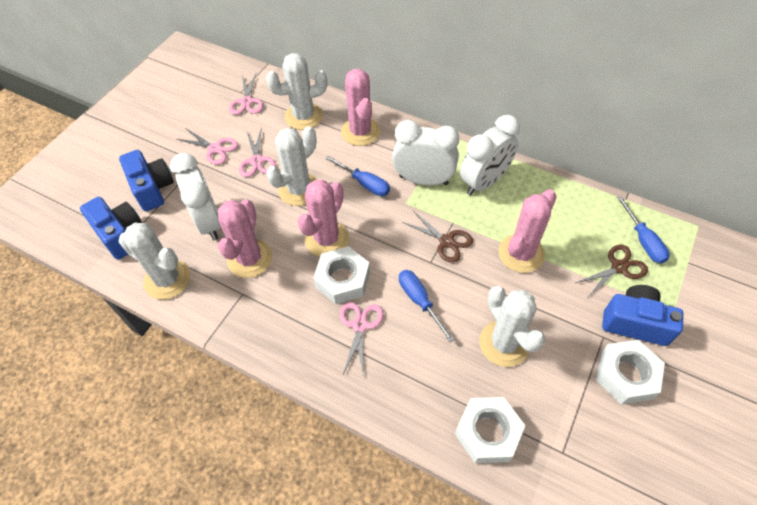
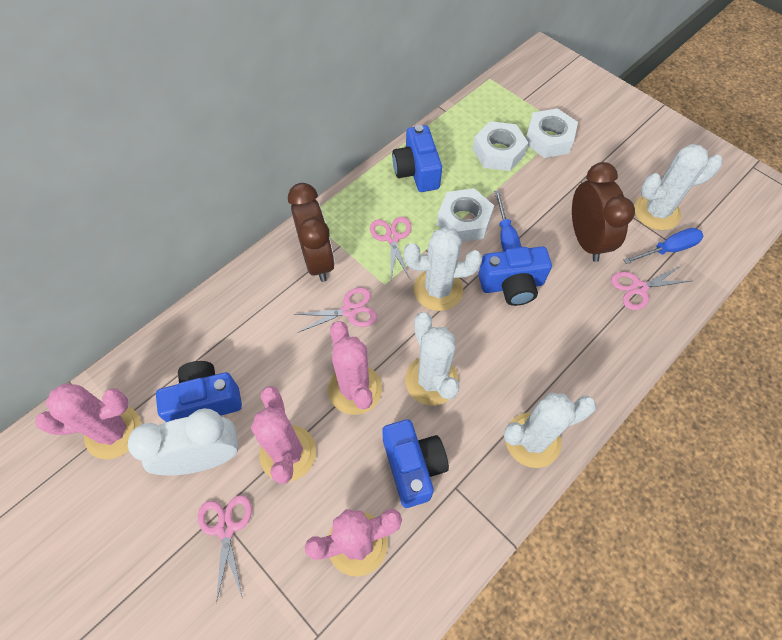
blue camera: 3 -> 4
blue screwdriver: 3 -> 2
brown clock: 0 -> 2
brown scissors: 2 -> 0
white clock: 3 -> 1

